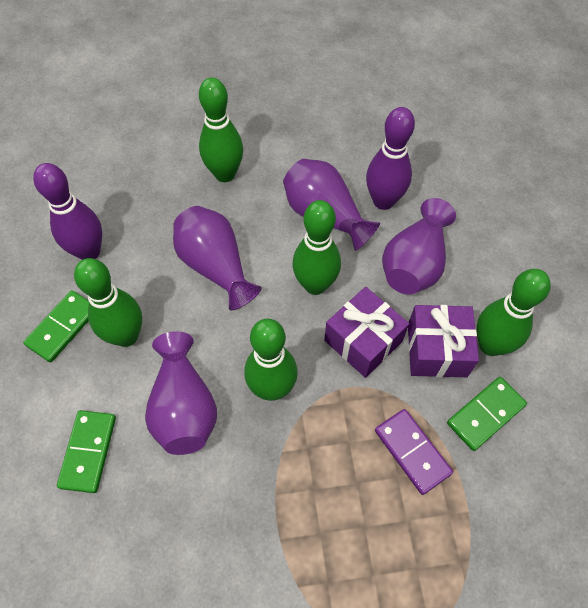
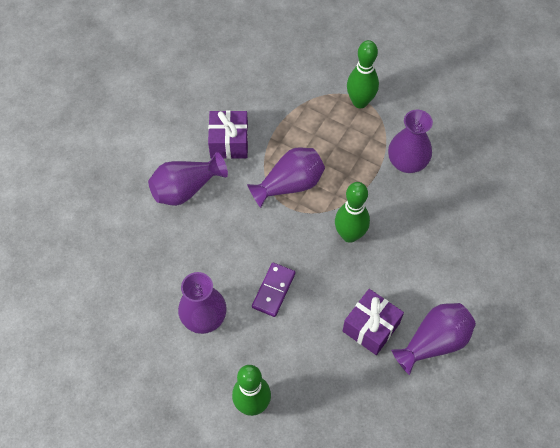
green bowling pin: 5 -> 3
green domino: 3 -> 0
purple bowling pin: 2 -> 0
purple vase: 4 -> 5

